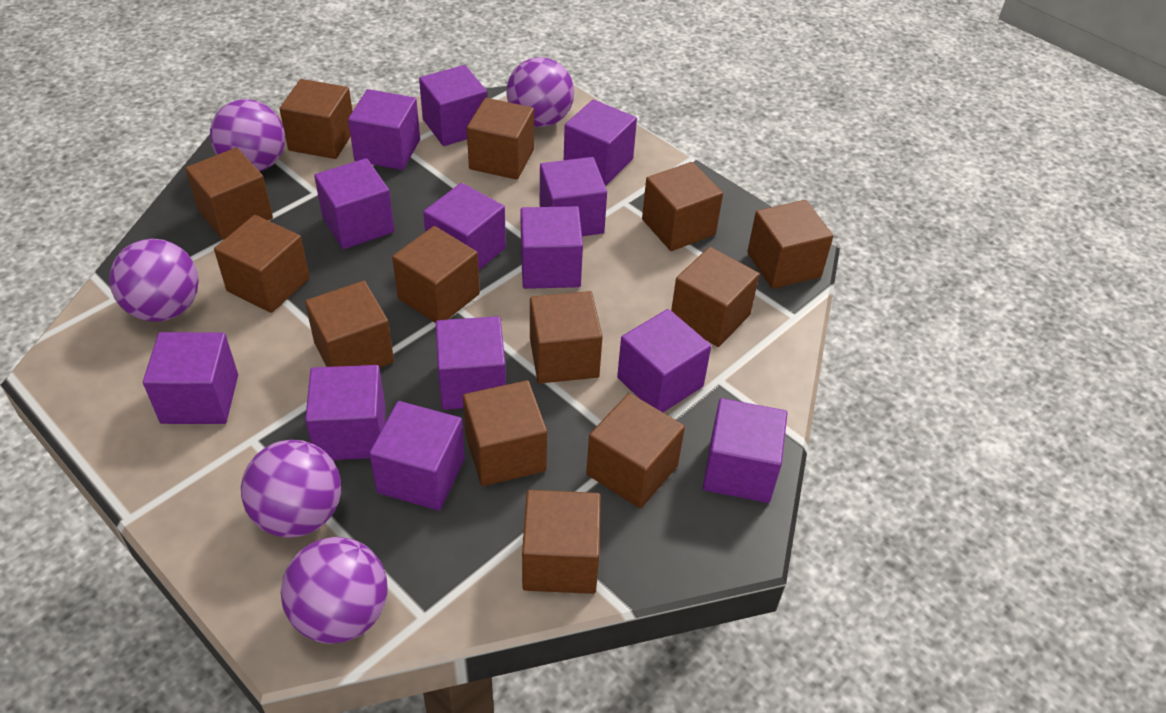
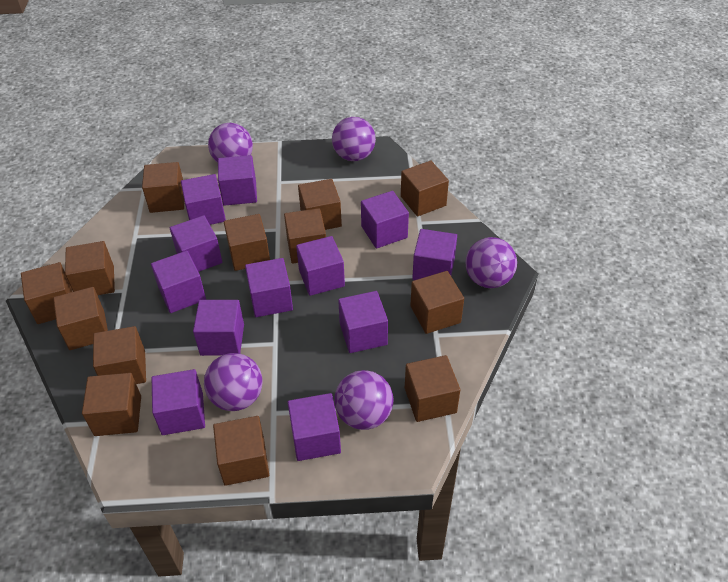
purple cube: 13 -> 12

